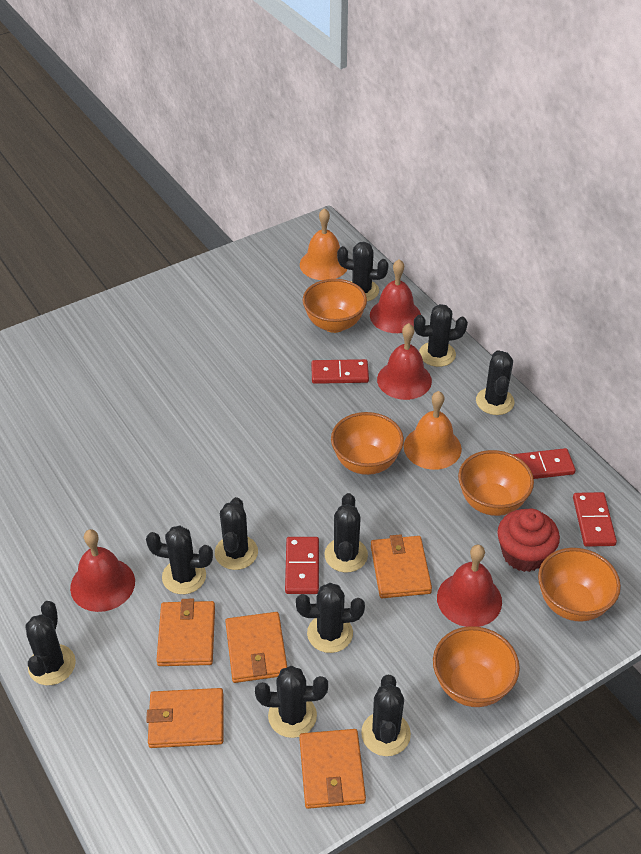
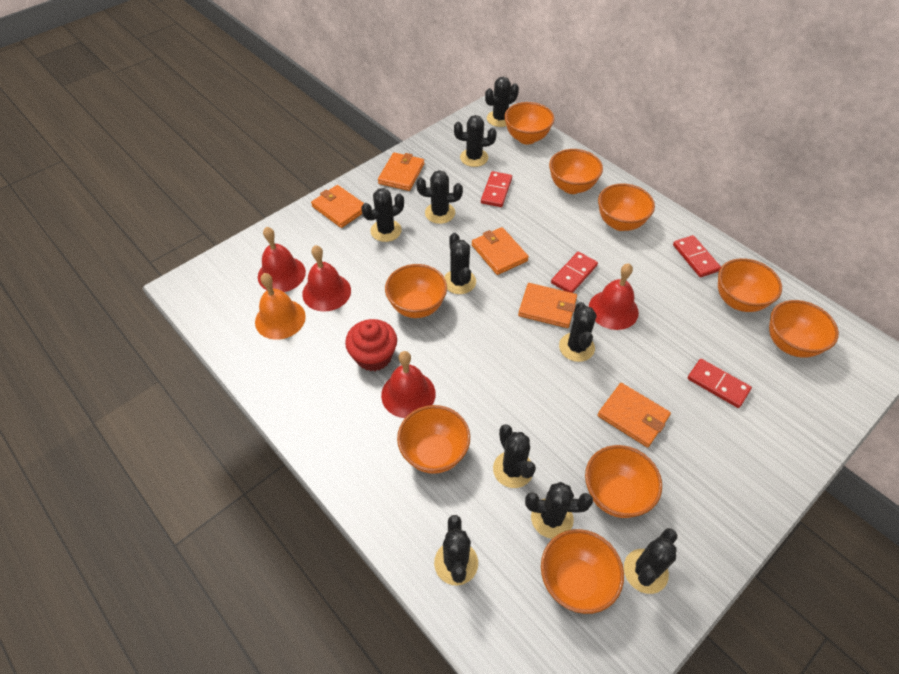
orange bell: 2 -> 1
orange bowl: 5 -> 9

